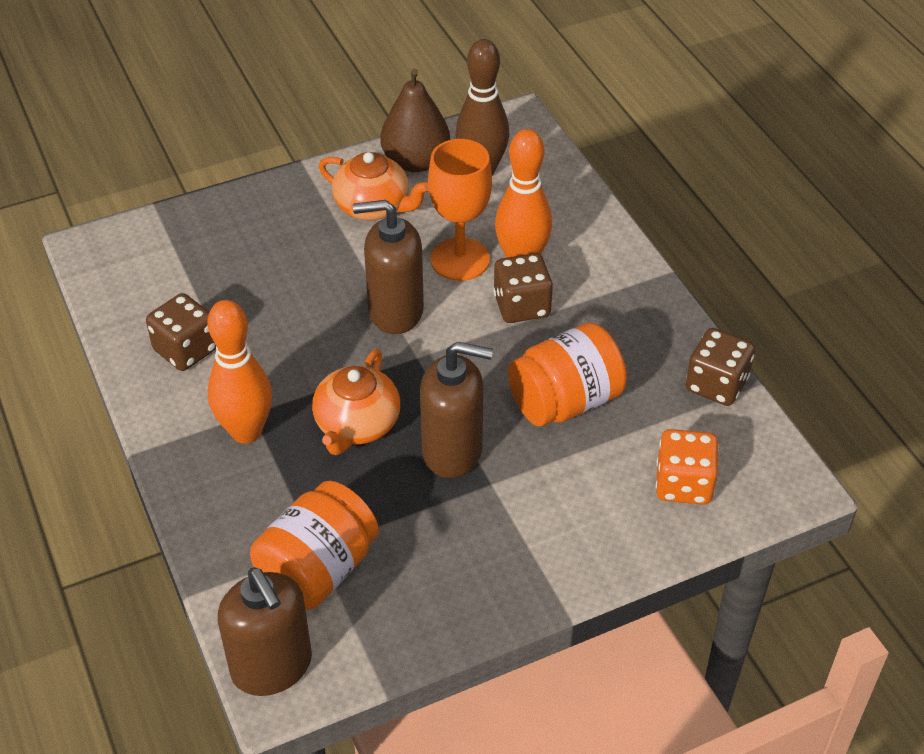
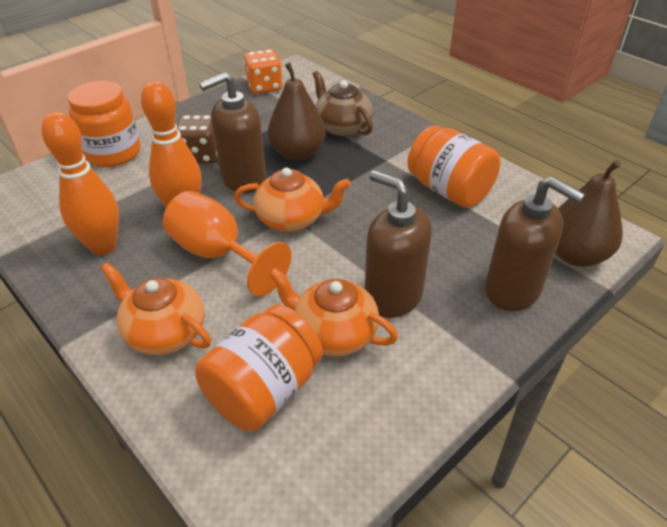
brown bowling pin: 1 -> 0
brown dice: 3 -> 1
brown pear: 1 -> 2
brown teapot: 0 -> 1
orange jar: 2 -> 3
orange teapot: 2 -> 3

